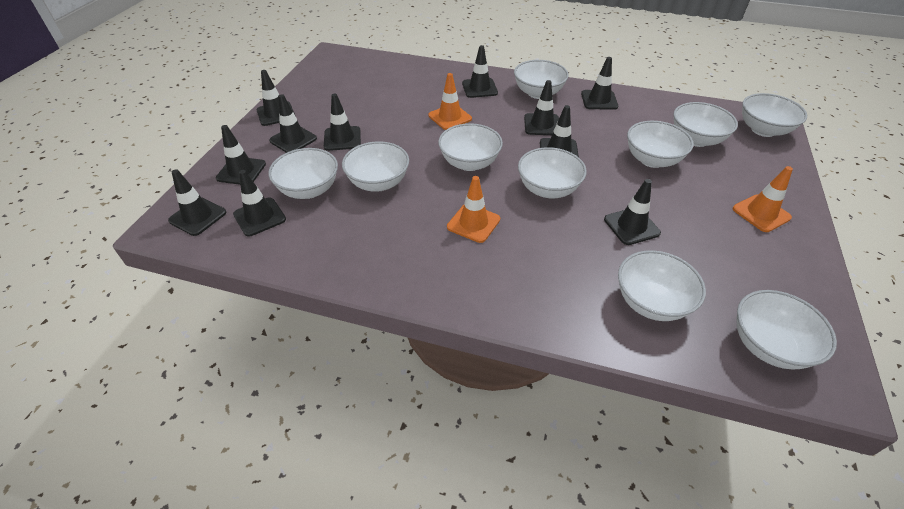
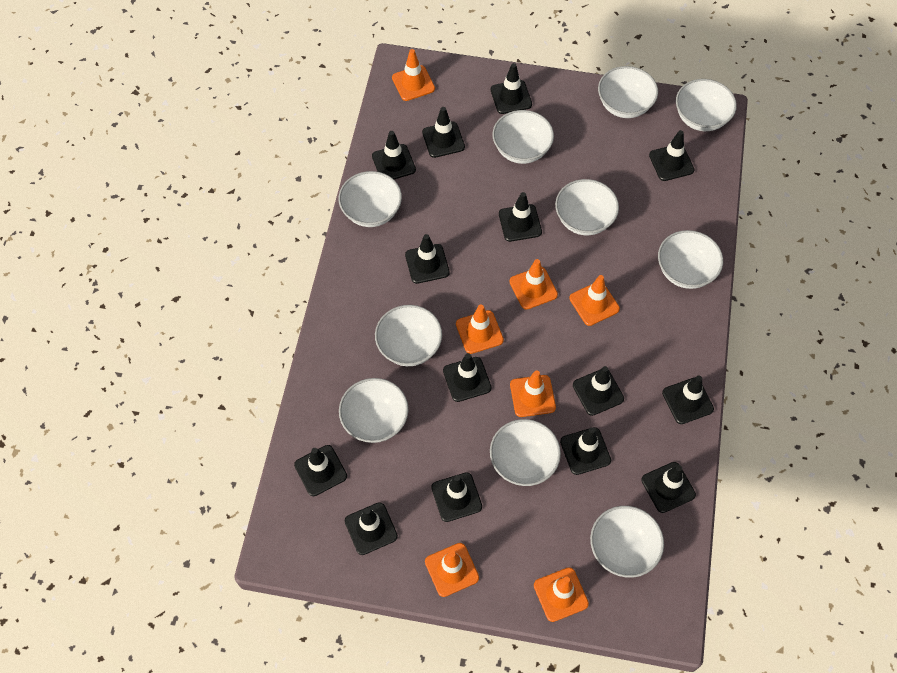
black traffic cone: 11 -> 14
orange traffic cone: 3 -> 7

